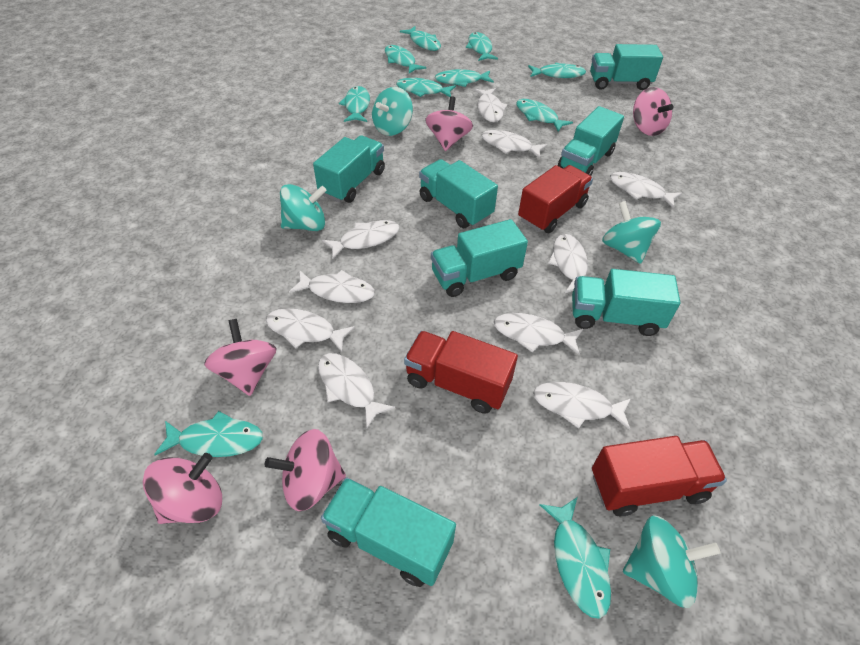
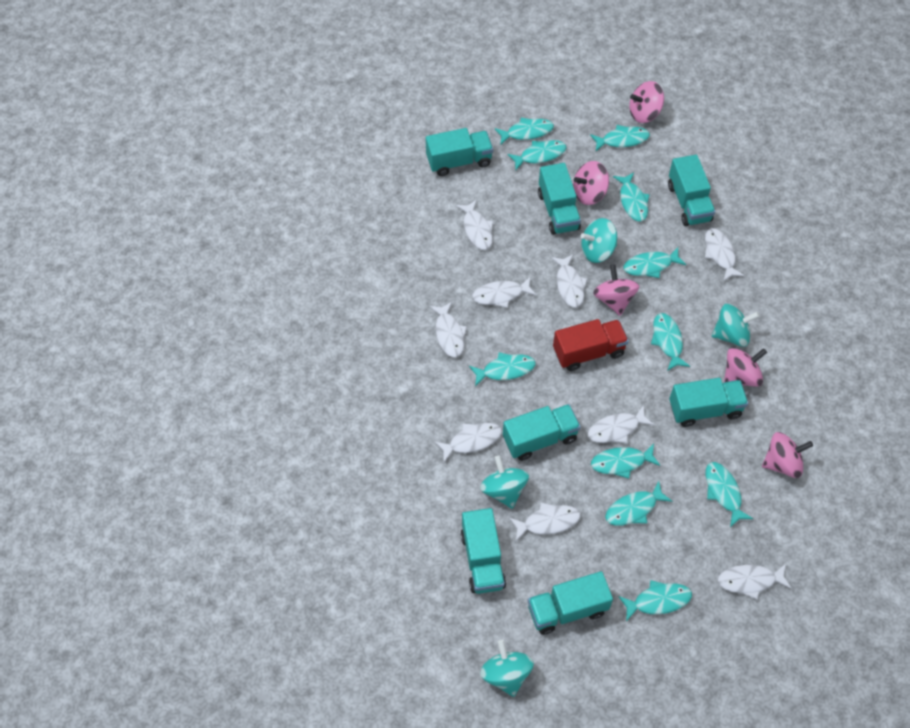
red truck: 3 -> 1
turquoise fish: 10 -> 11
white fish: 10 -> 9

